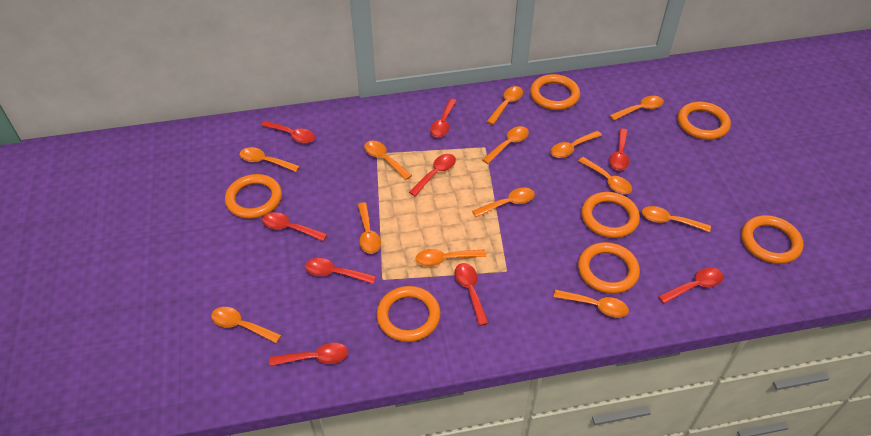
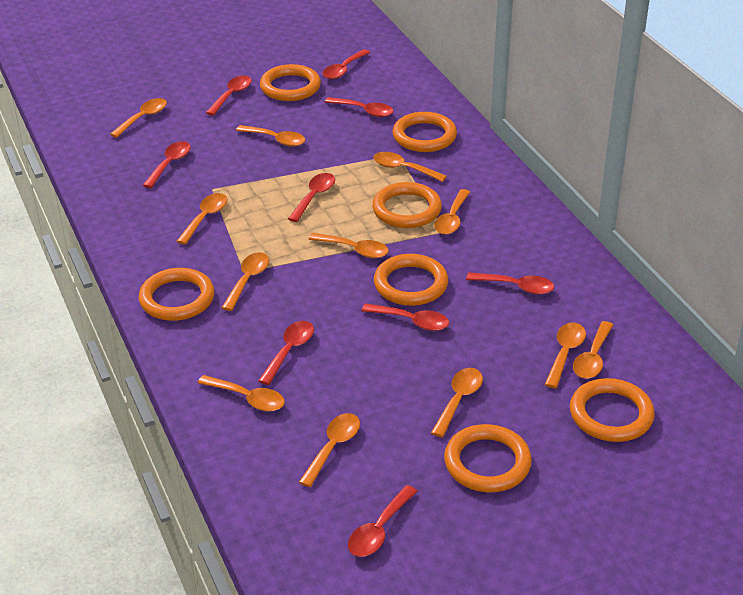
orange spoon: 13 -> 12

